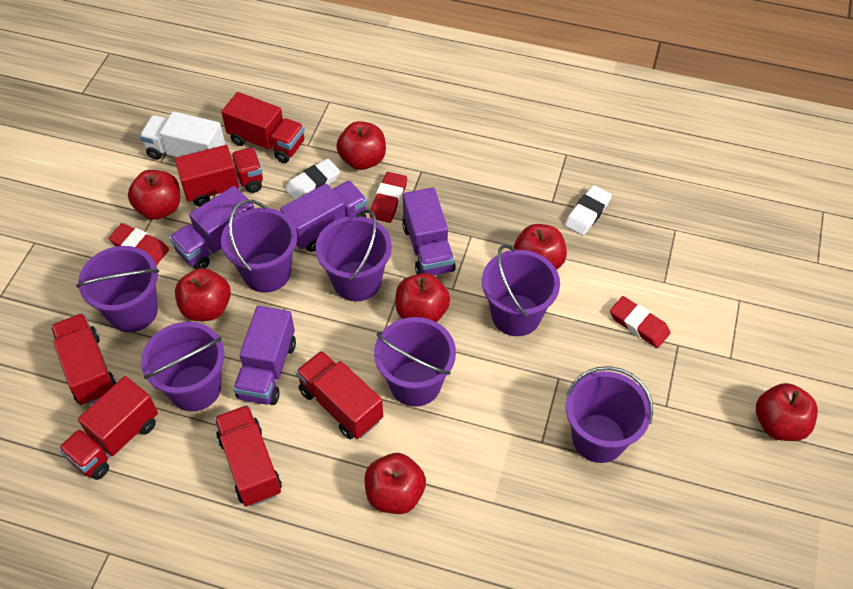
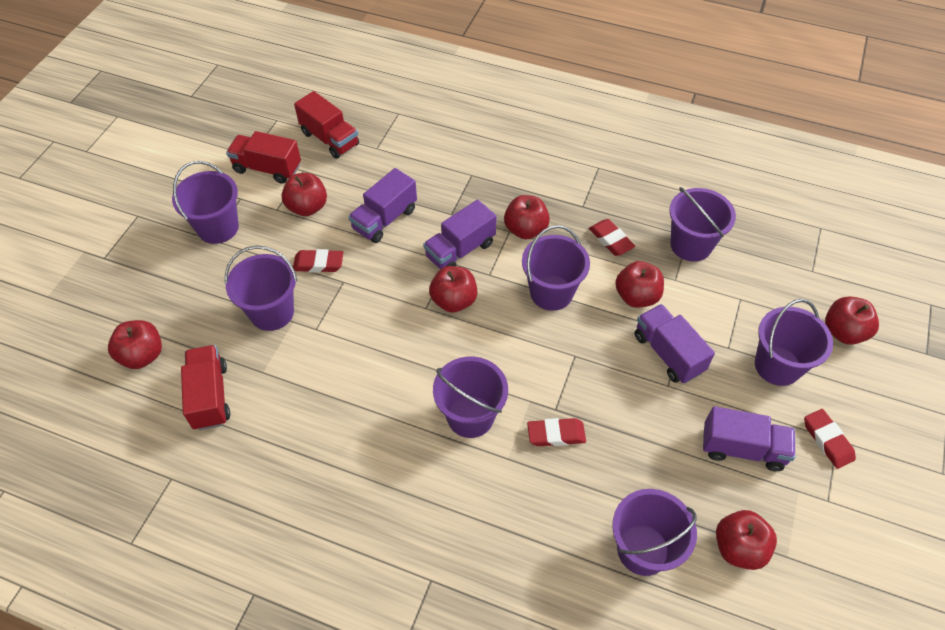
red eraser: 3 -> 4
red truck: 6 -> 3
white eraser: 2 -> 0
white truck: 1 -> 0

